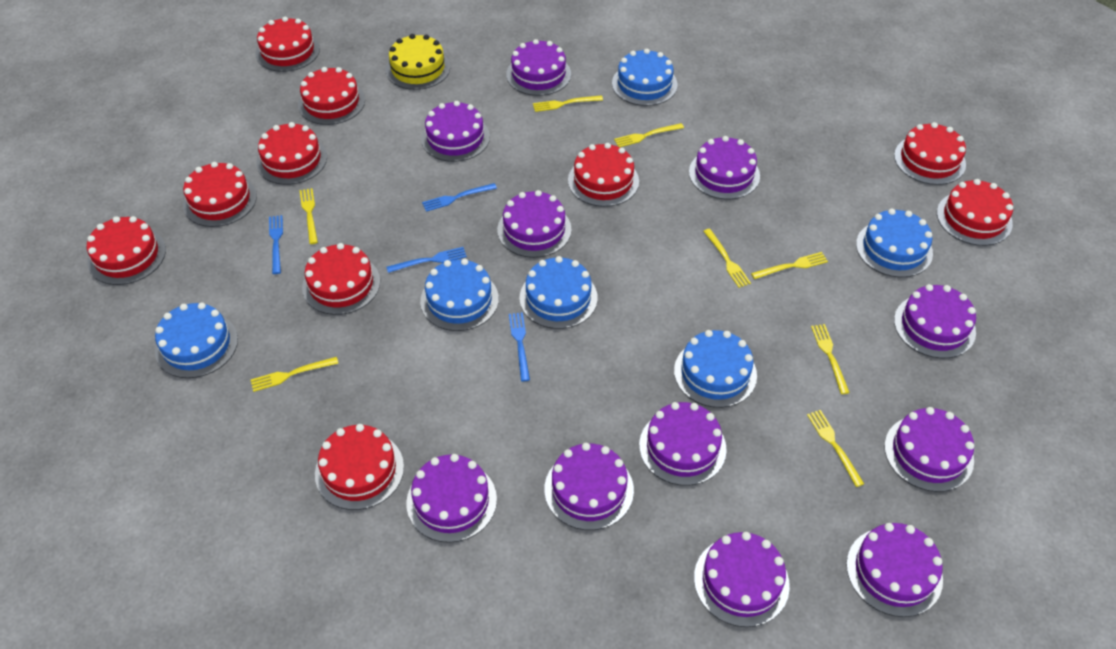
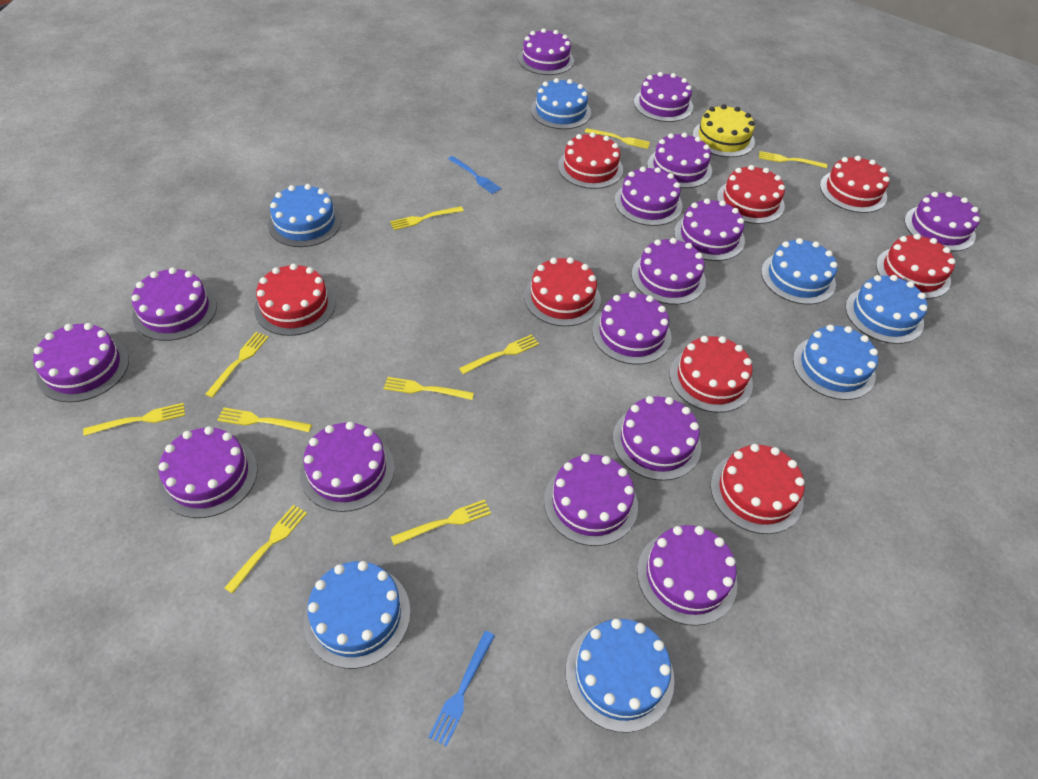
blue cake: 6 -> 7
blue fork: 4 -> 2
purple cake: 11 -> 15
red cake: 10 -> 8
yellow fork: 8 -> 10

